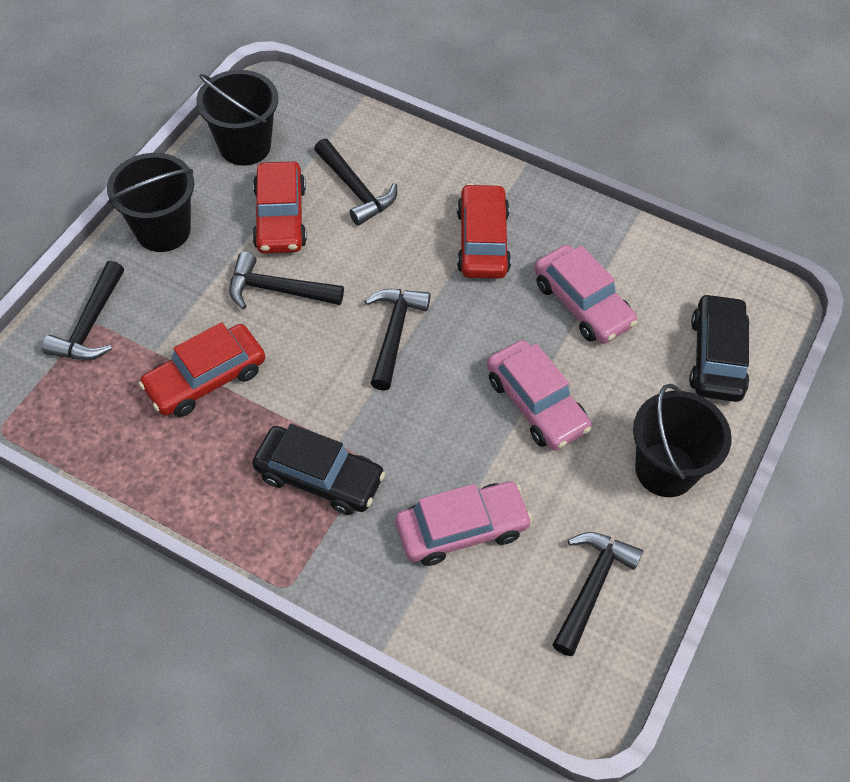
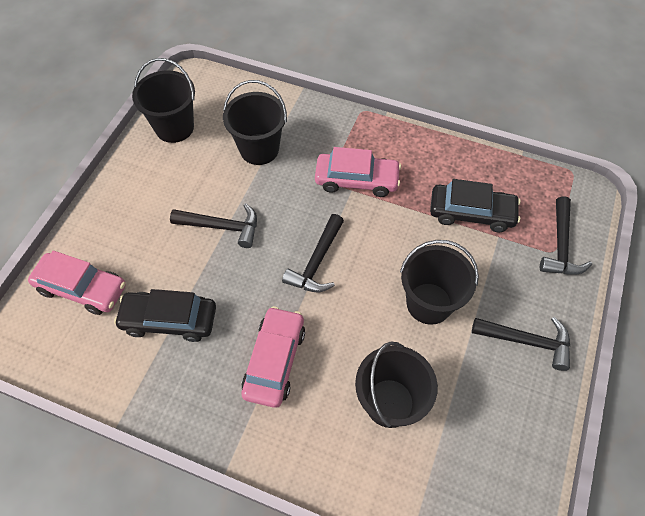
black bucket: 3 -> 4
black hammer: 5 -> 4
red car: 3 -> 0

